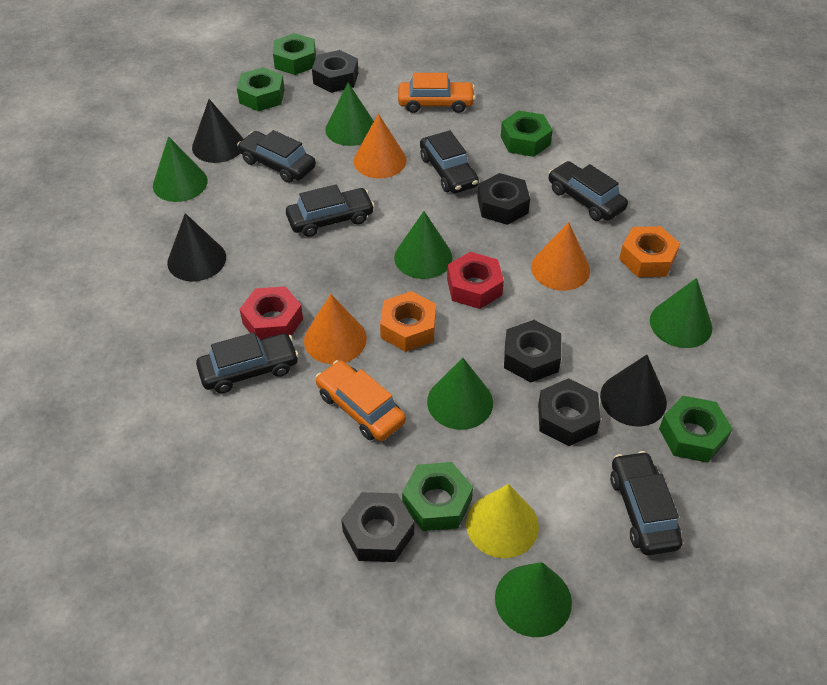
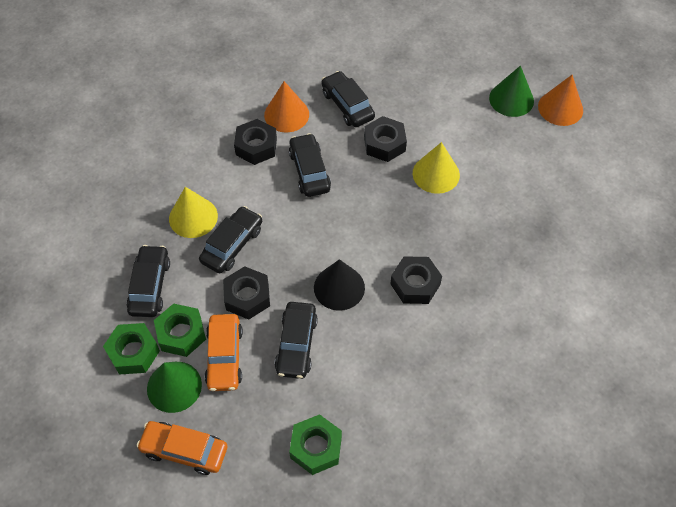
black car: 6 -> 5
black cone: 3 -> 1
black nut: 5 -> 4
green cone: 6 -> 2
green nut: 5 -> 3
orange cone: 3 -> 2
orange nut: 2 -> 0
red nut: 2 -> 0
yellow cone: 1 -> 2

